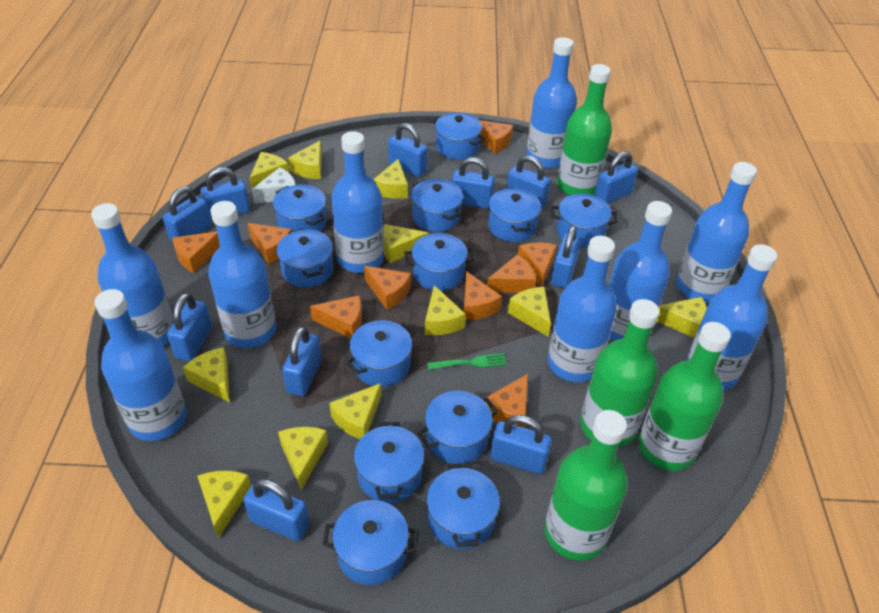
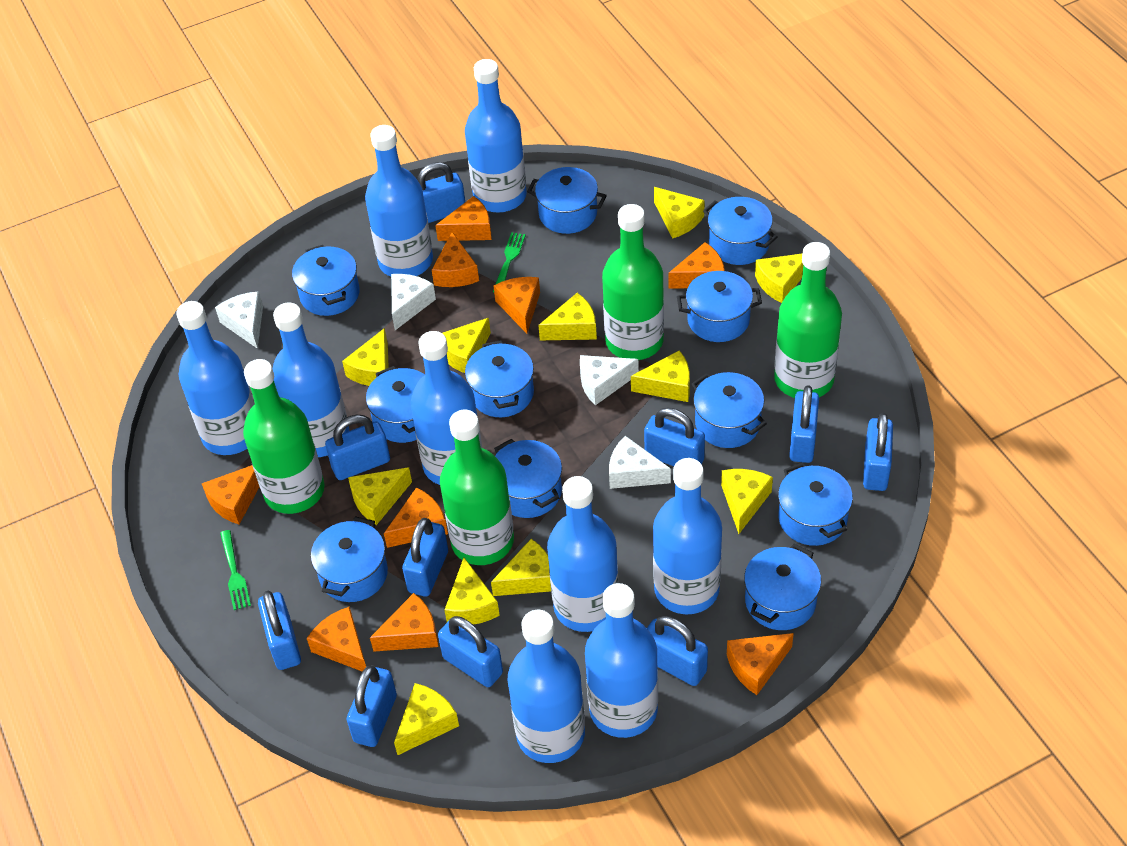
blue padlock: 11 -> 10
blue pot: 12 -> 11
green fork: 1 -> 2
white cheese: 1 -> 4

